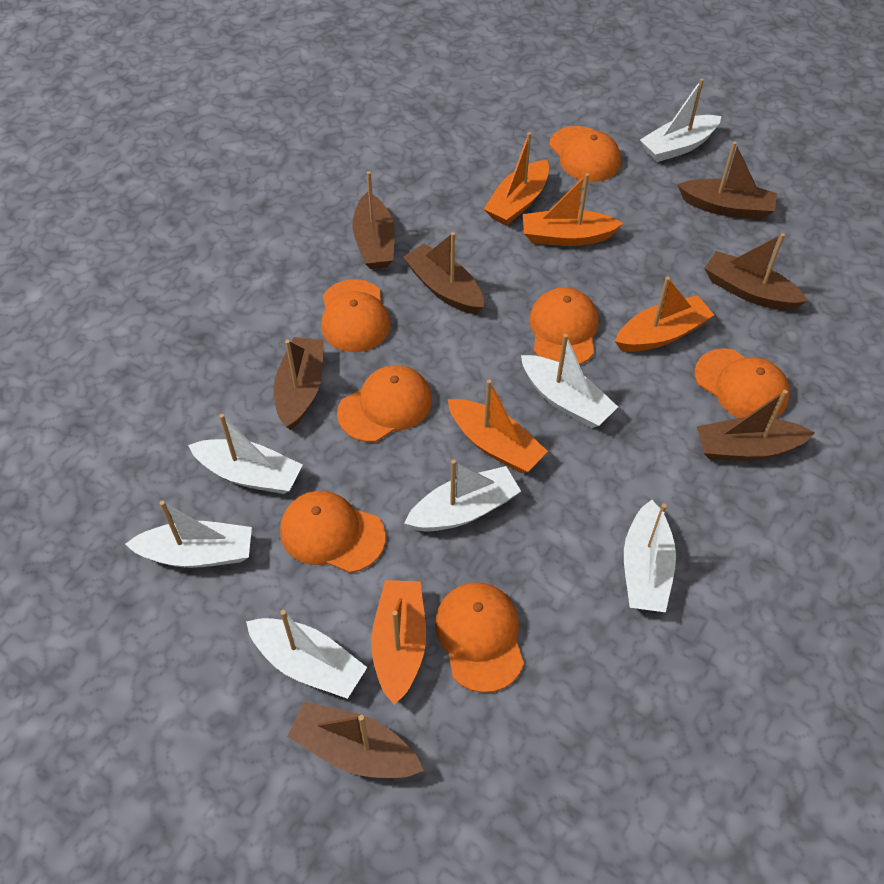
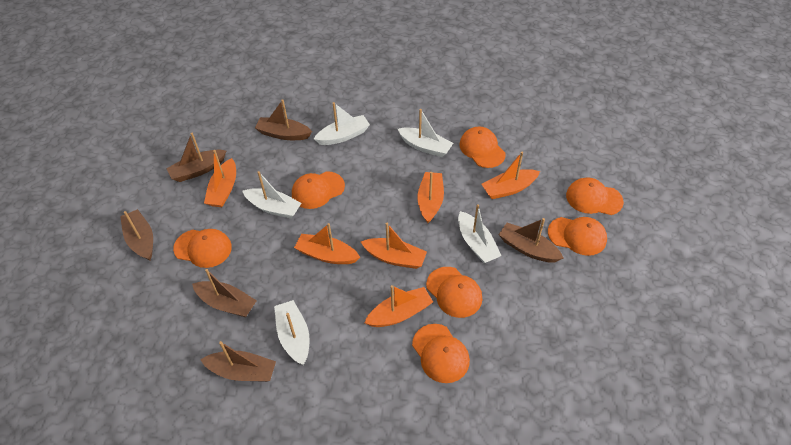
brown boat: 7 -> 6
orange boat: 5 -> 6
white boat: 7 -> 5

